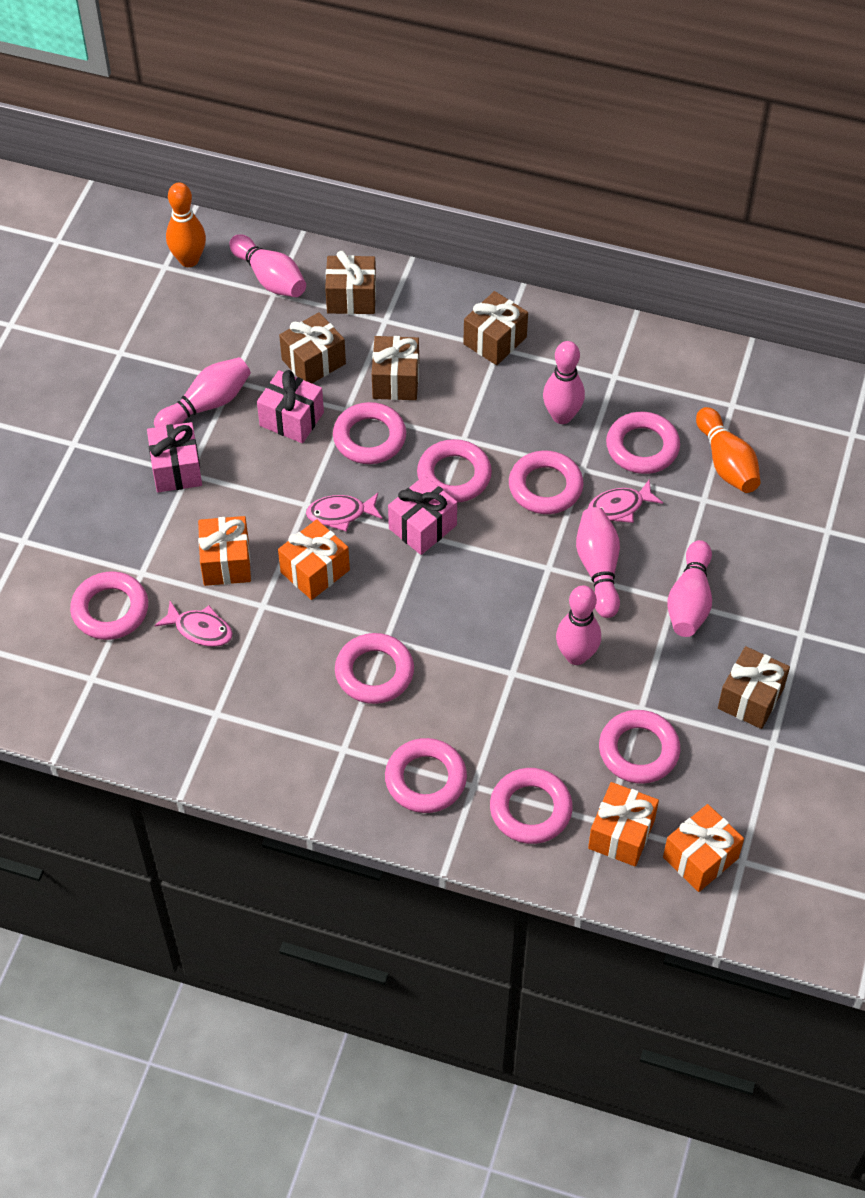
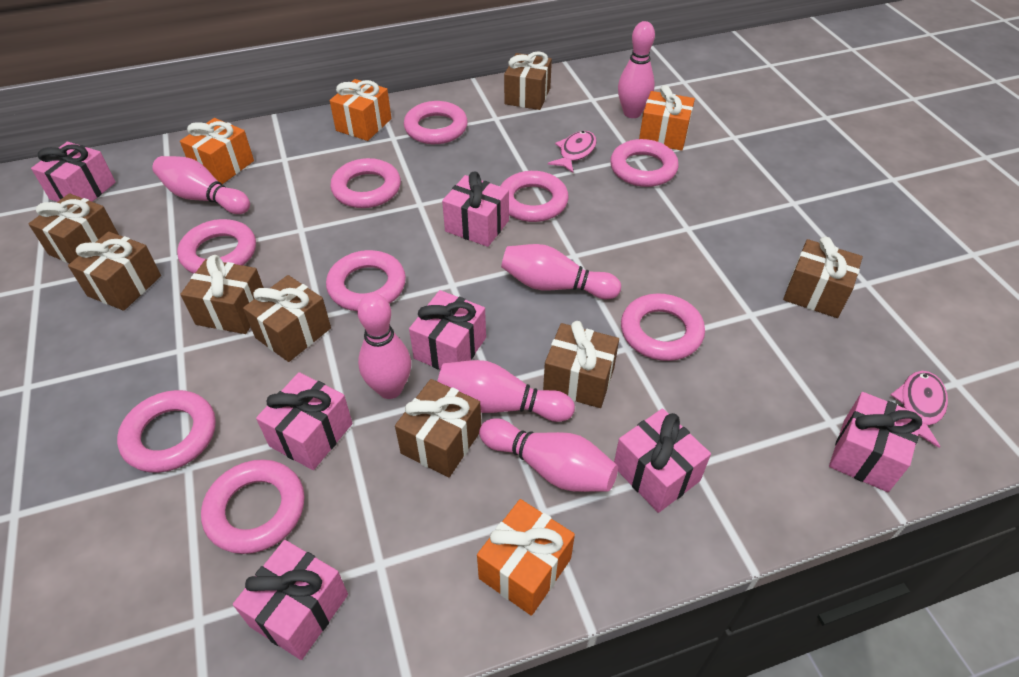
brown gift: 5 -> 8
orange bowling pin: 2 -> 0
pink fish: 3 -> 2
pink gift: 3 -> 7

